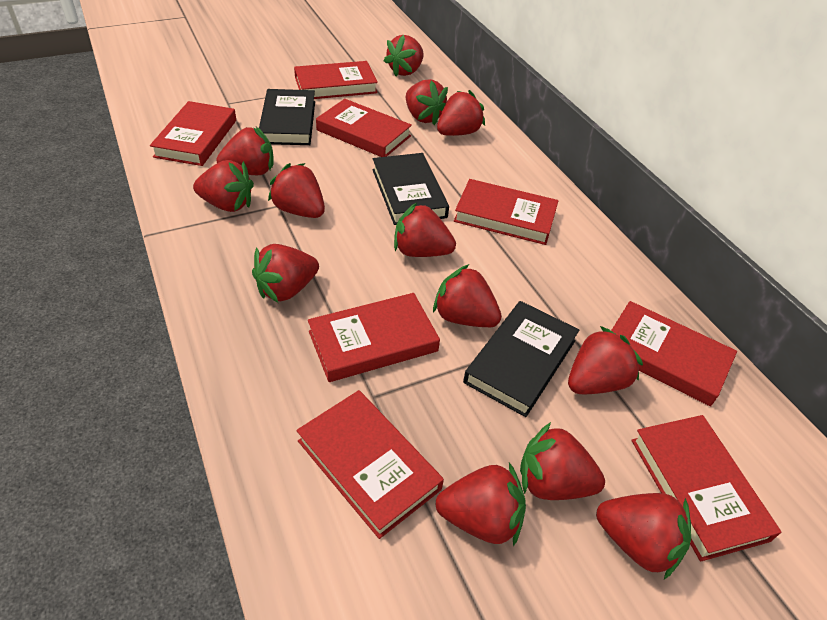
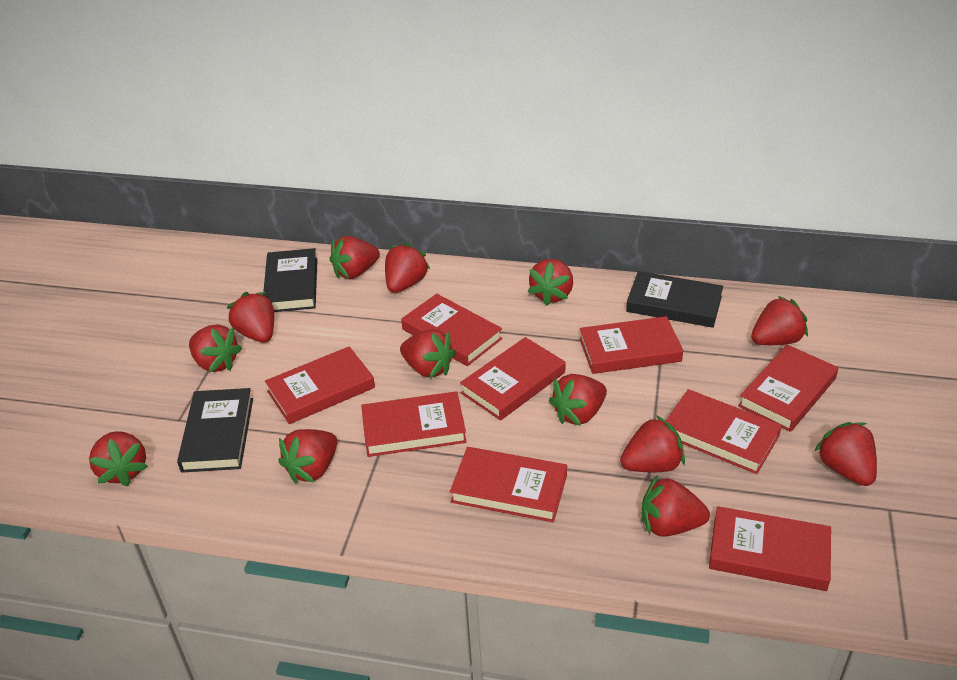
red book: 8 -> 9

